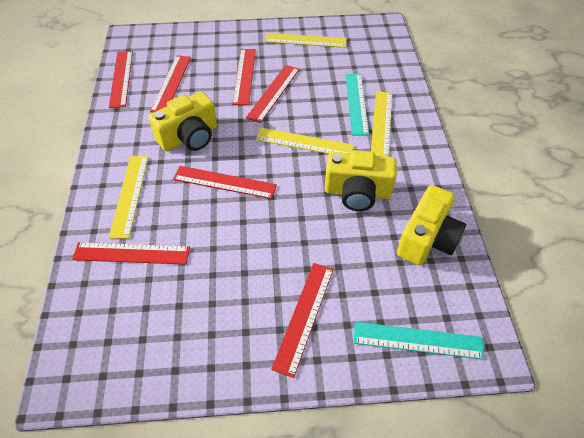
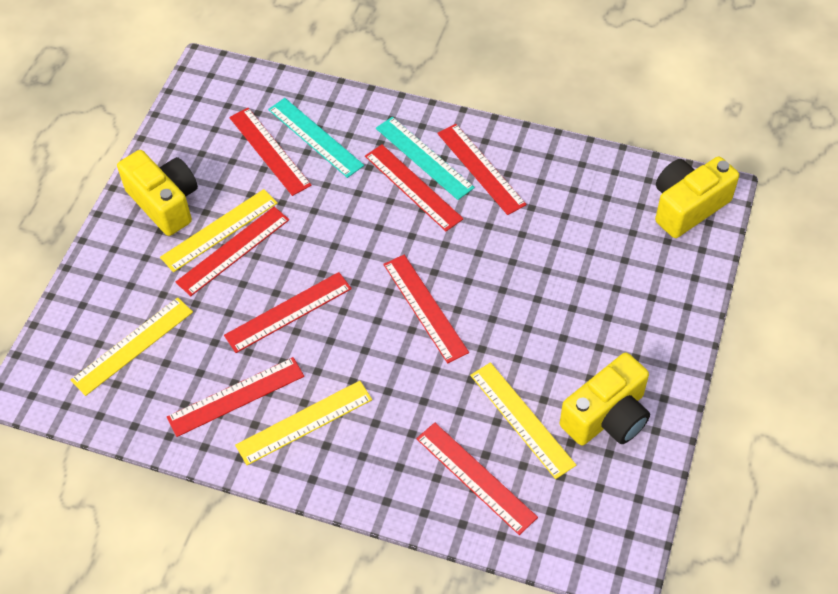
red ruler: 7 -> 8

